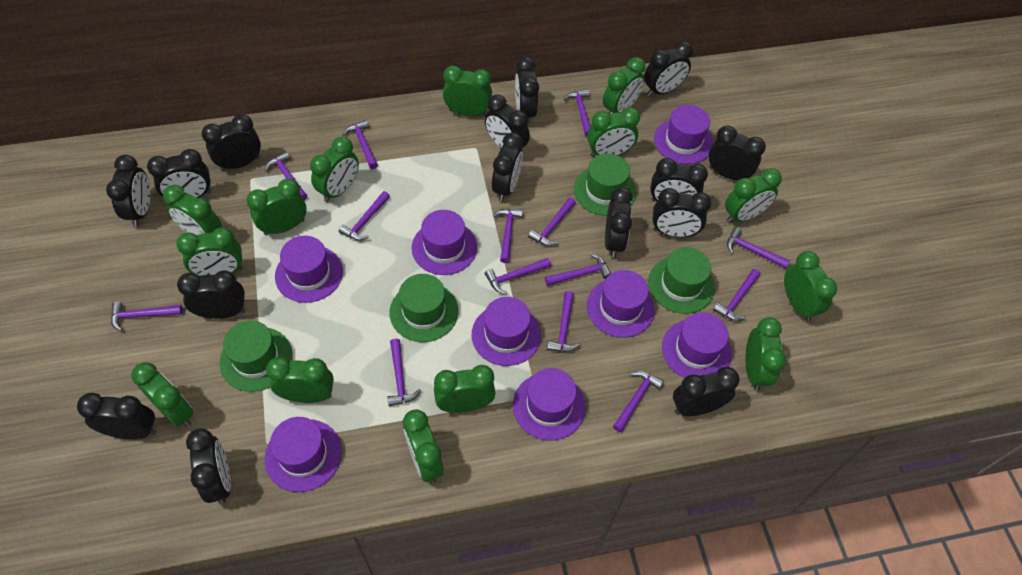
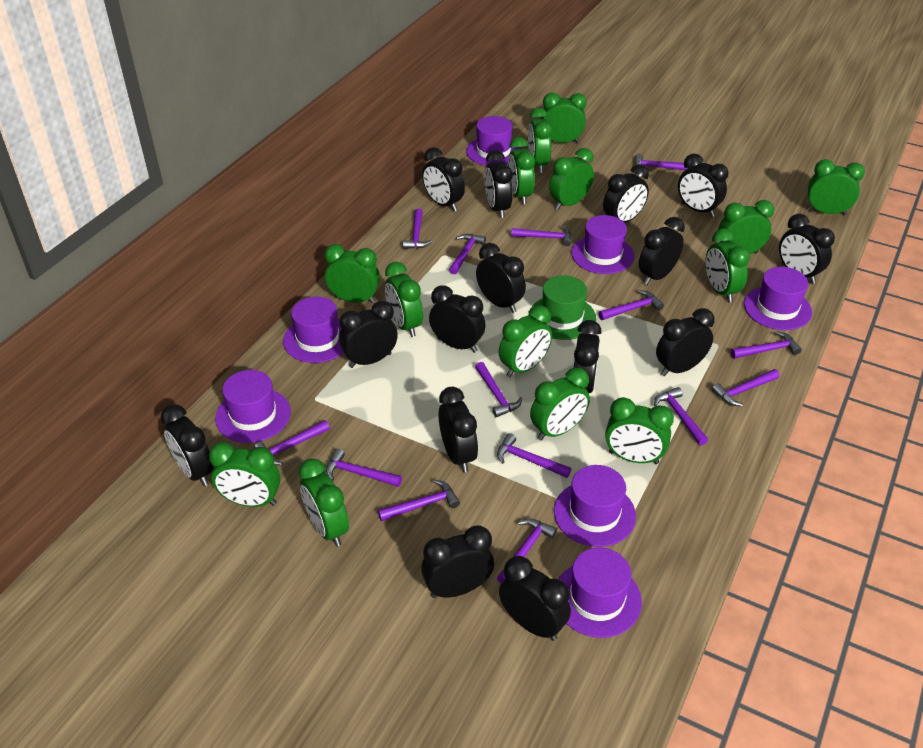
green hat: 4 -> 1
purple hat: 8 -> 7

